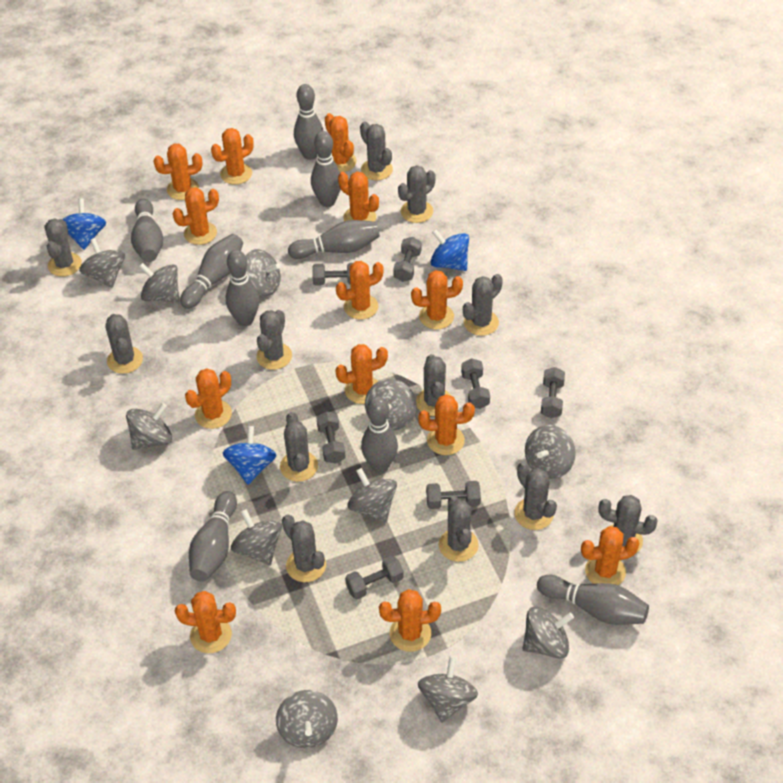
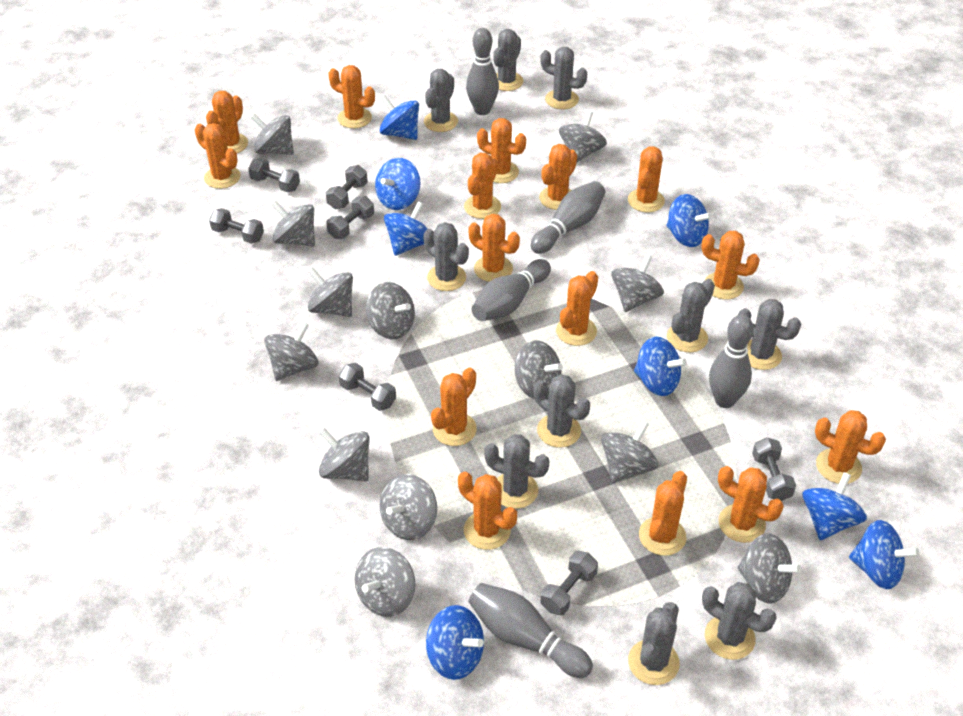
blue spinning top: 3 -> 8
grey bowling pin: 9 -> 5
grey cactus: 12 -> 10
grey spinning top: 11 -> 13
orange cactus: 13 -> 15

